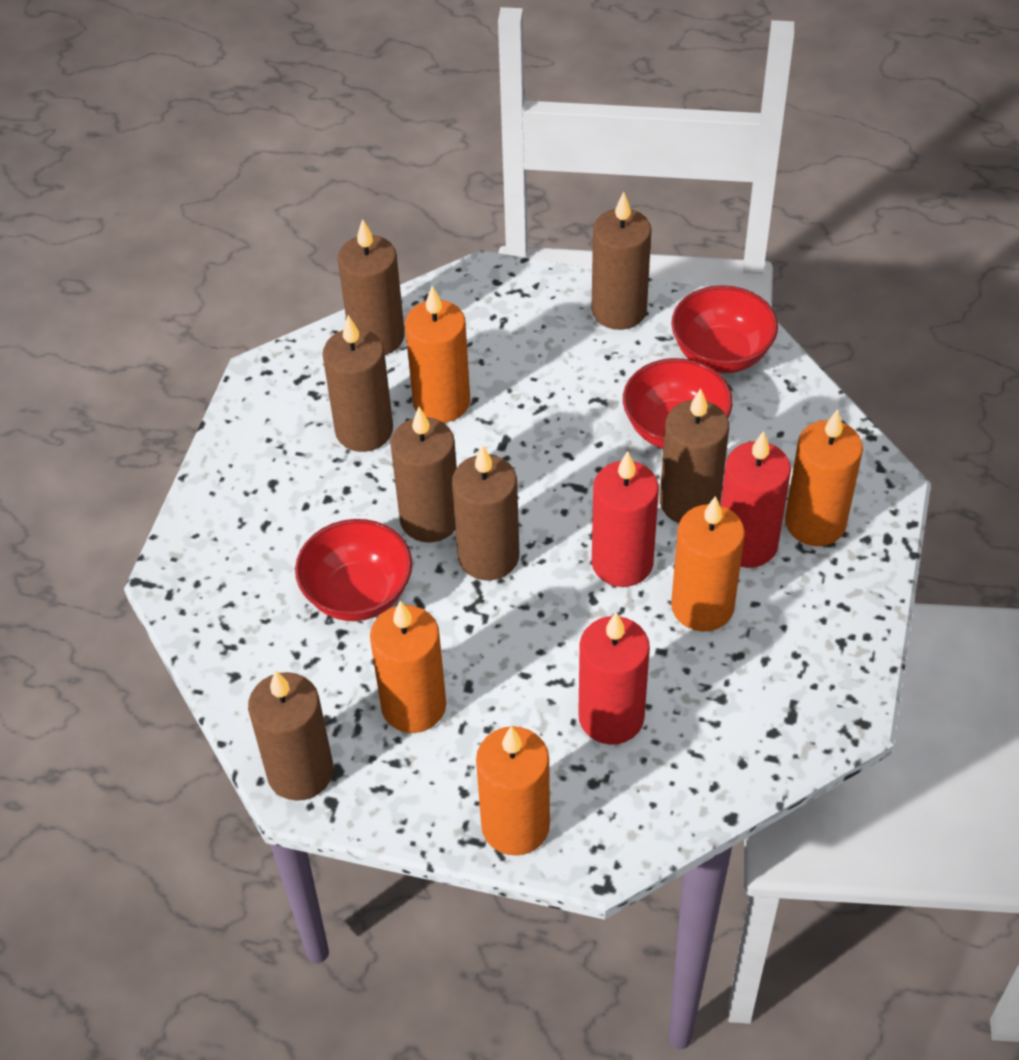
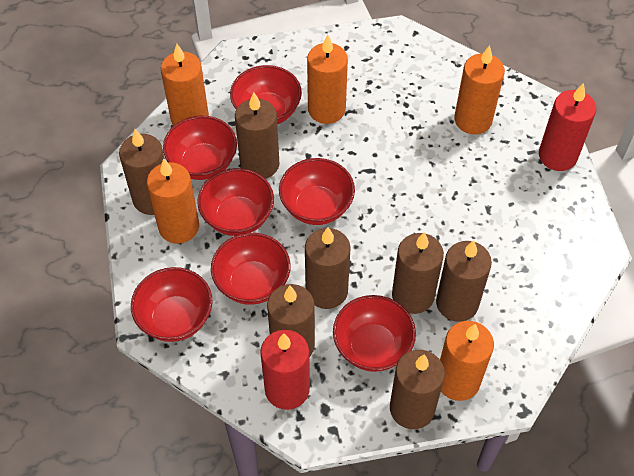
red bowl: 3 -> 7
red candle: 3 -> 2

